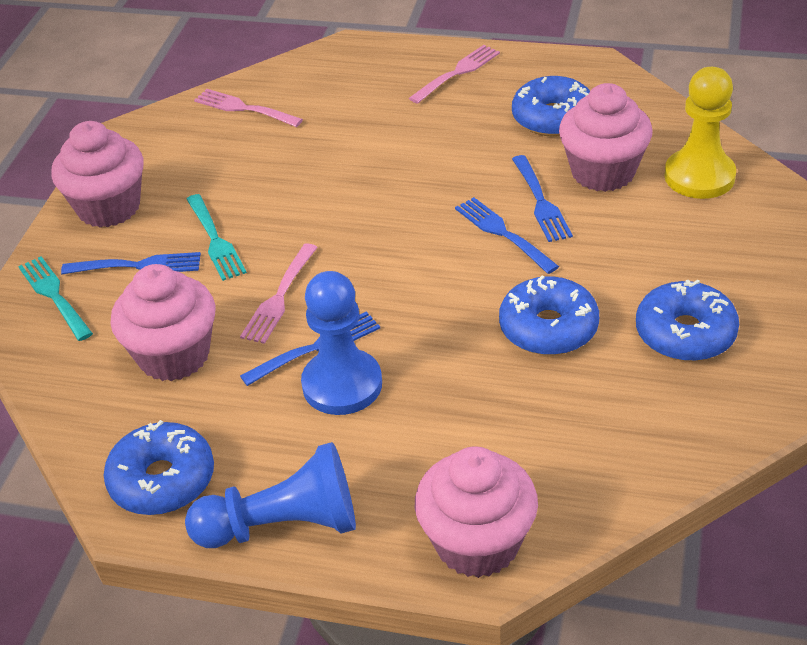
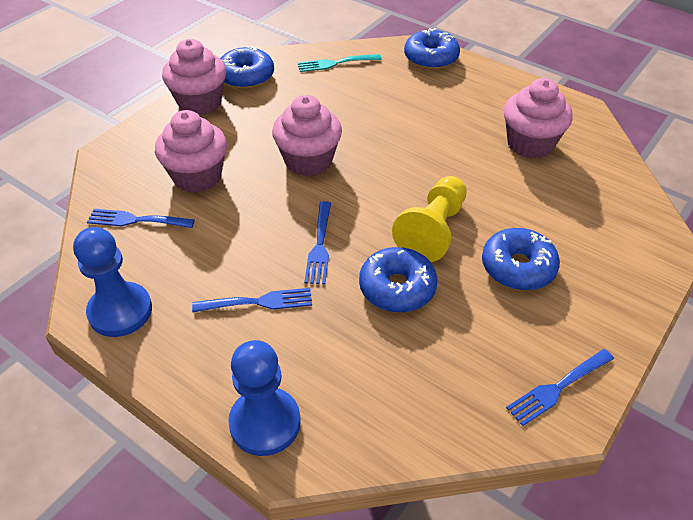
pink fork: 3 -> 0
turquoise fork: 2 -> 1

